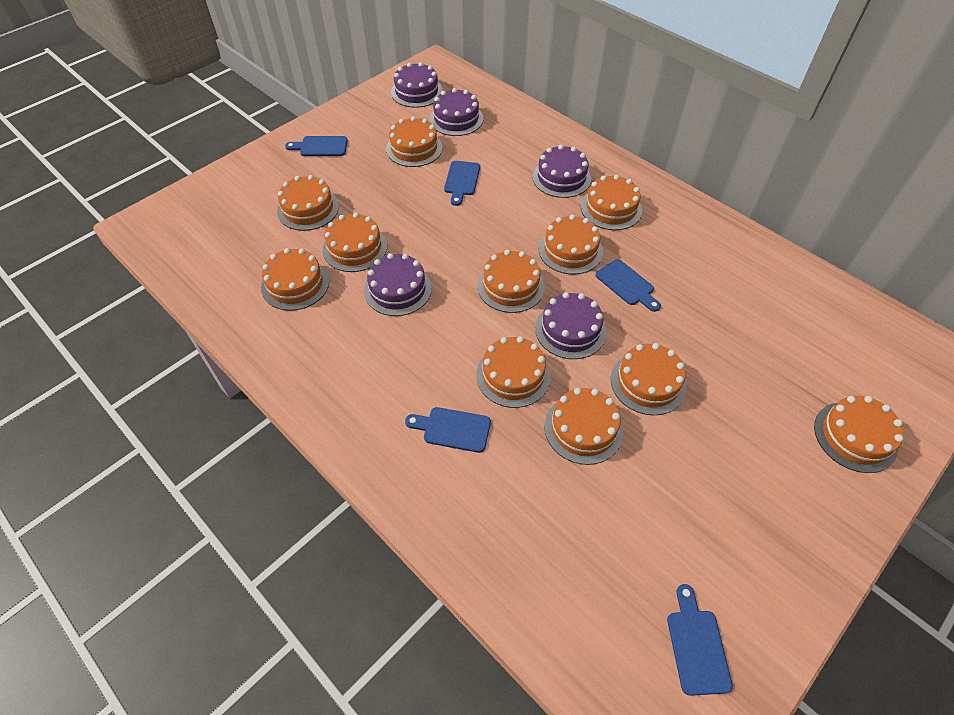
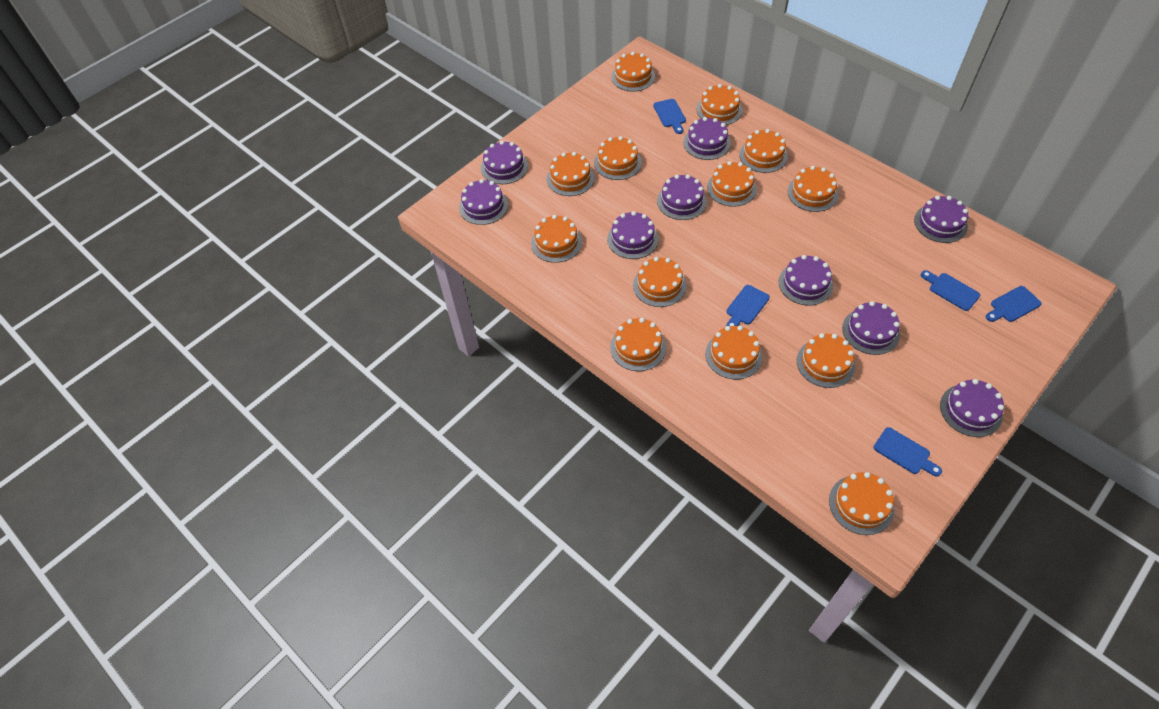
orange cake: 11 -> 13
purple cake: 5 -> 9

